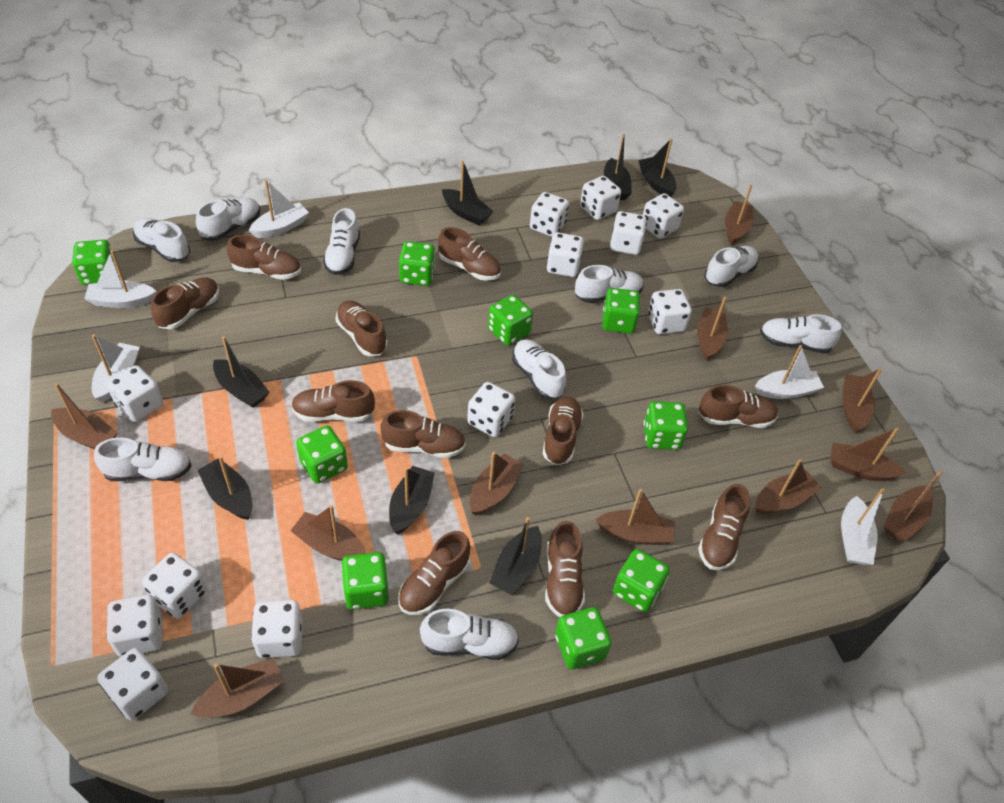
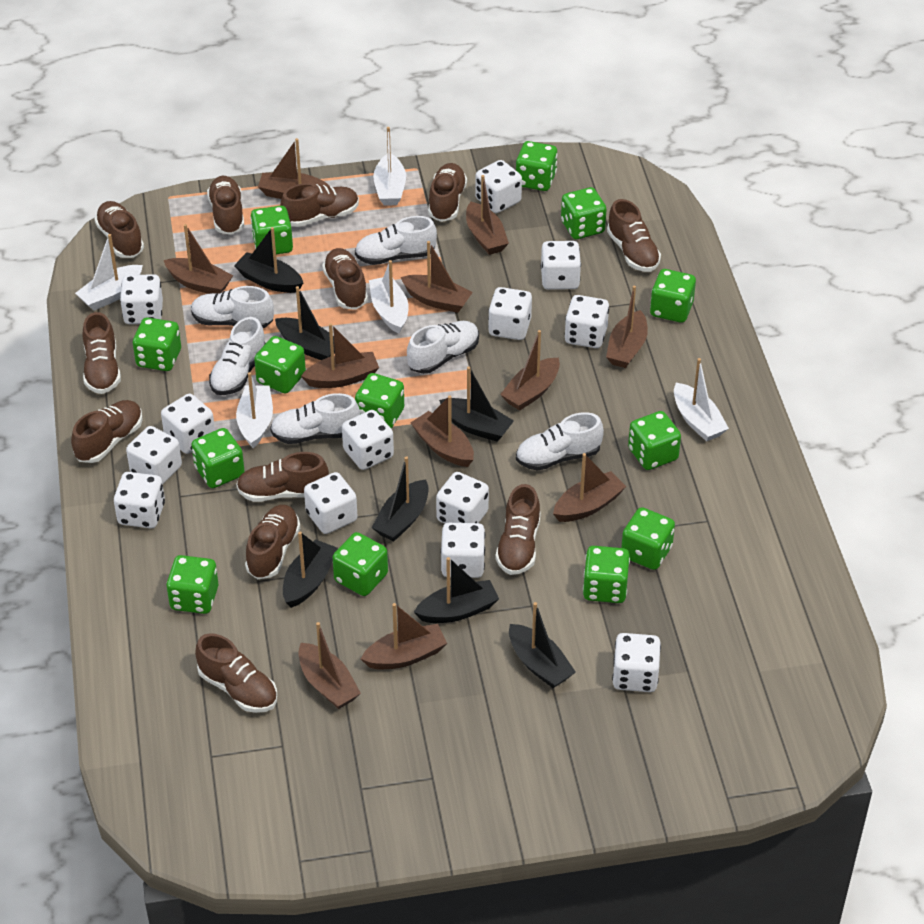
brown shoe: 11 -> 12
green dice: 9 -> 13
white dice: 12 -> 13
white shoe: 9 -> 6

